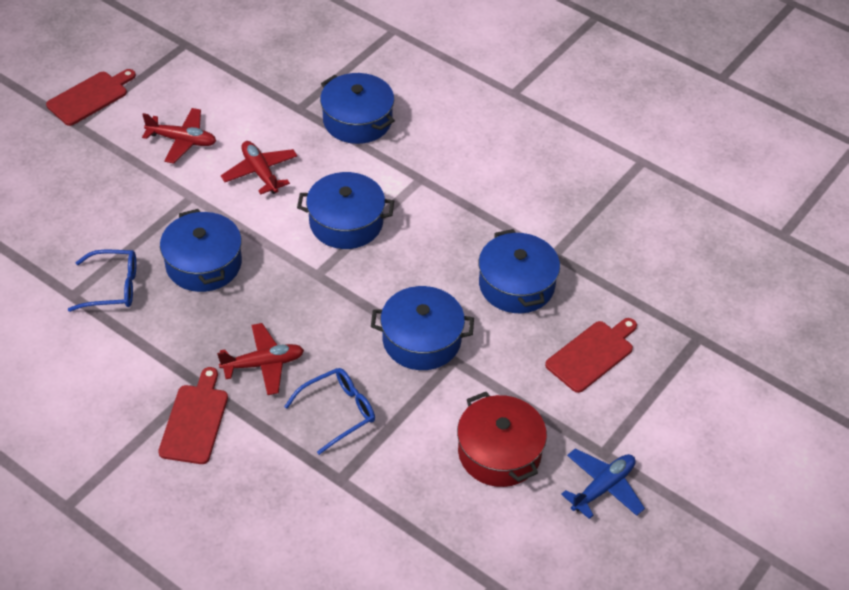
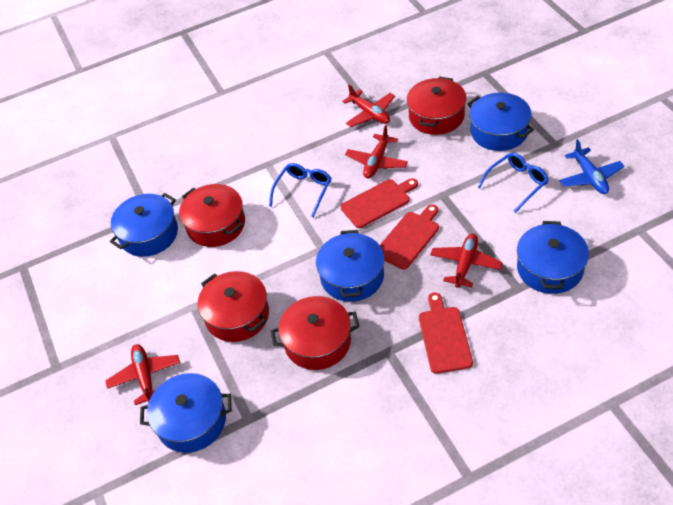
red plane: 3 -> 4
red pot: 1 -> 4

